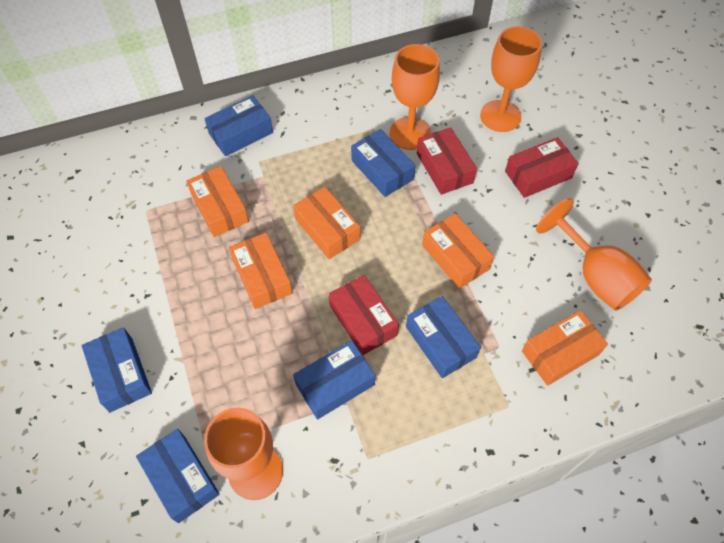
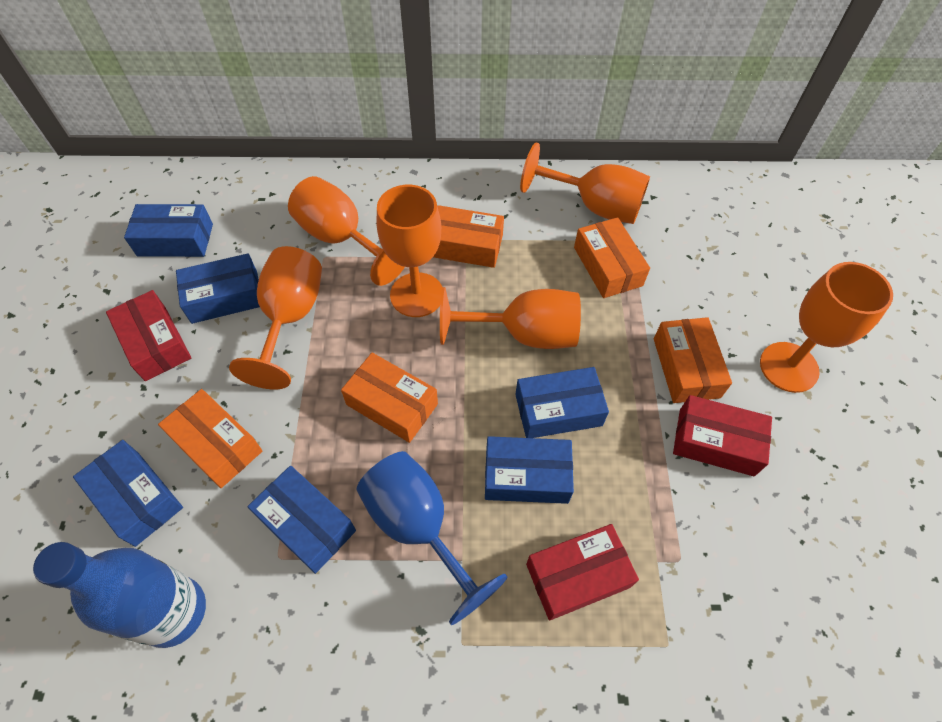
blue bottle: 0 -> 1
blue goblet: 0 -> 1
orange goblet: 4 -> 6

